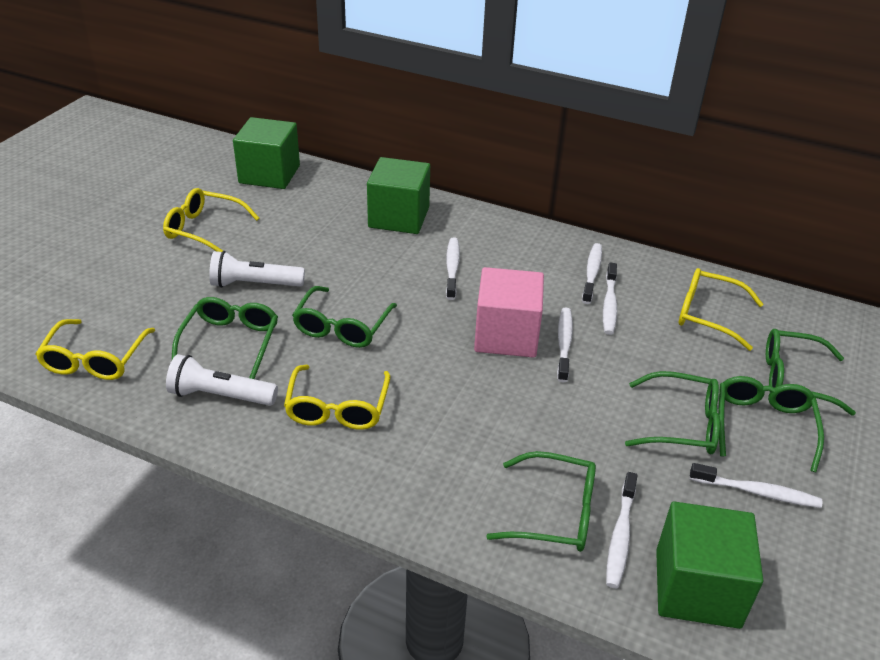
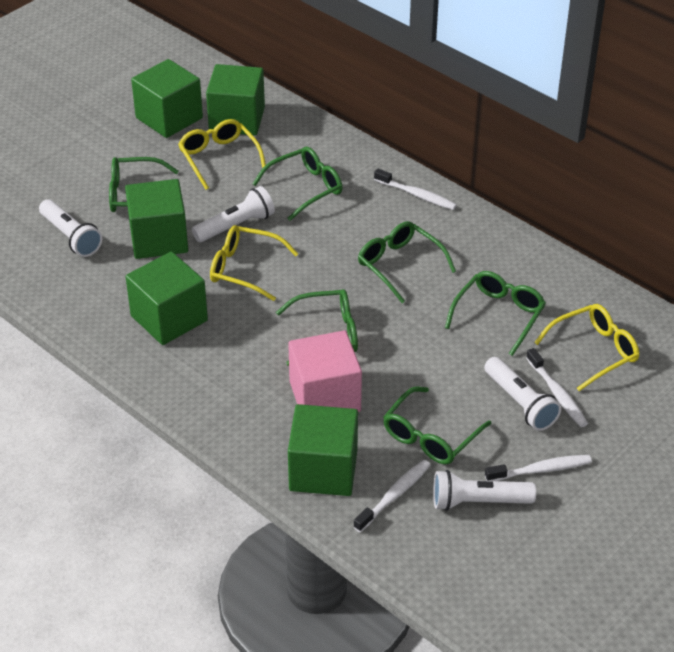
green cube: 3 -> 5
white flashlight: 2 -> 4
white toothbrush: 6 -> 4
yellow glasses: 4 -> 3

